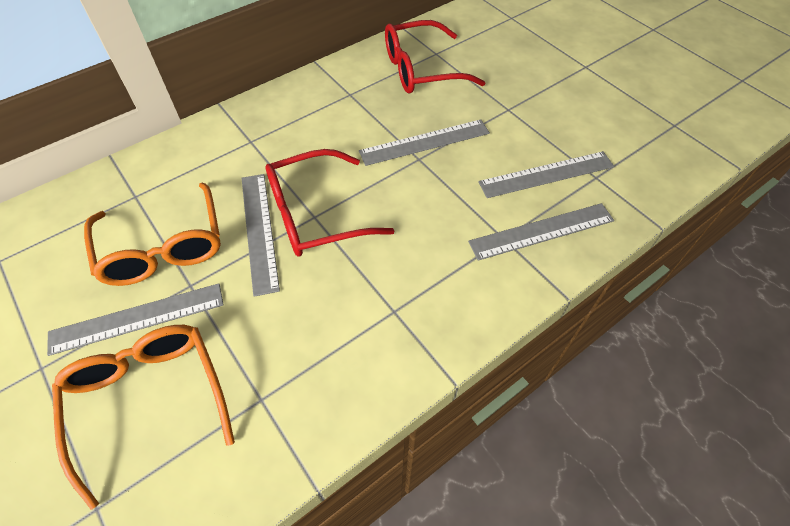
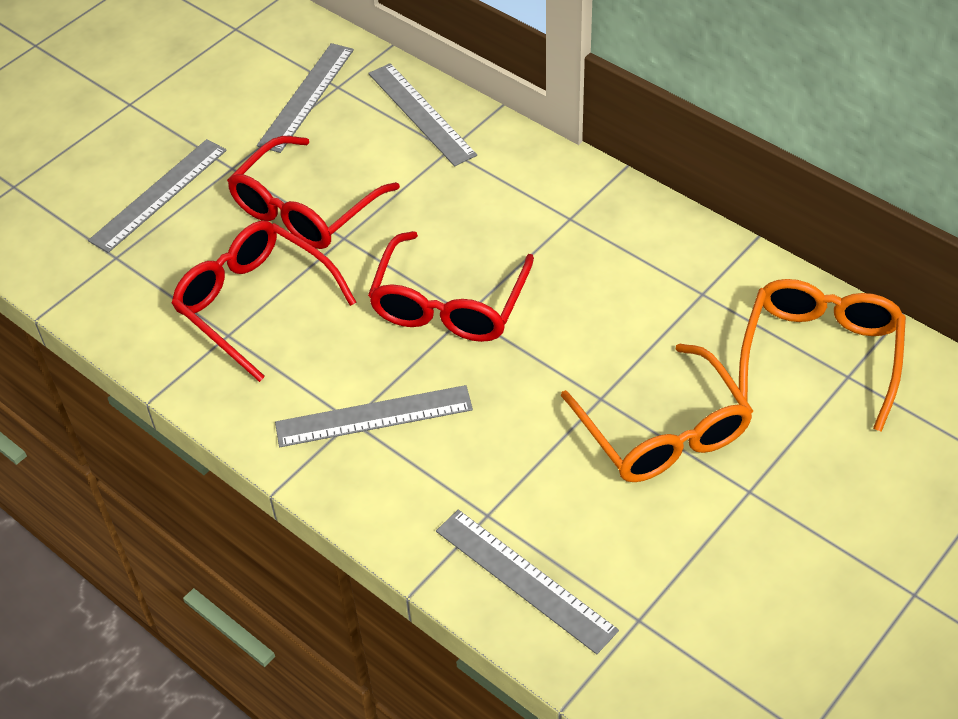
red glasses: 2 -> 3

